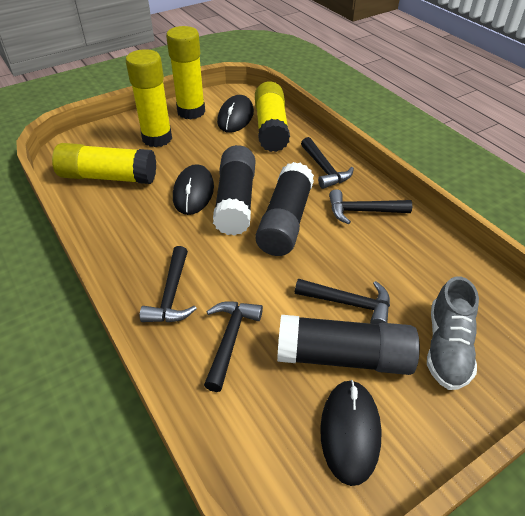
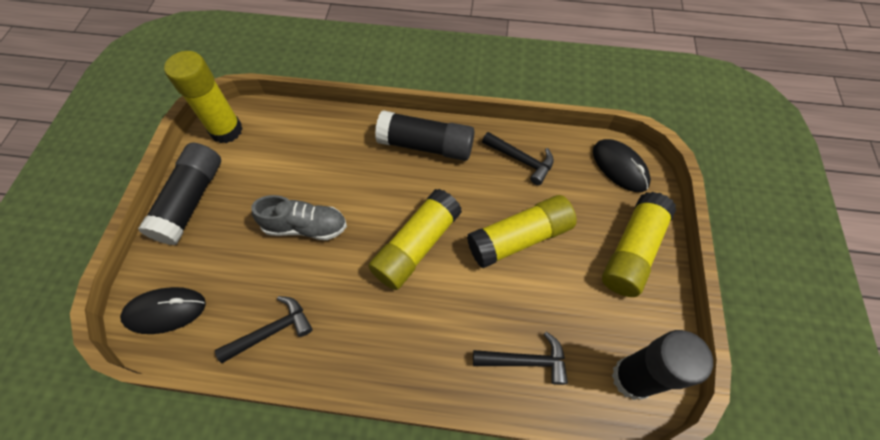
black hammer: 5 -> 3
black mouse: 3 -> 2

